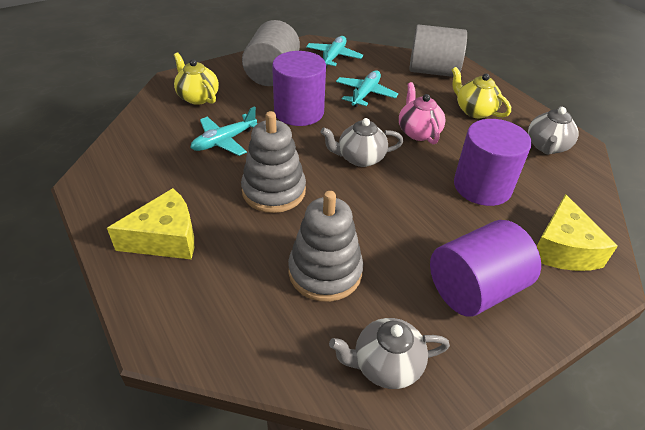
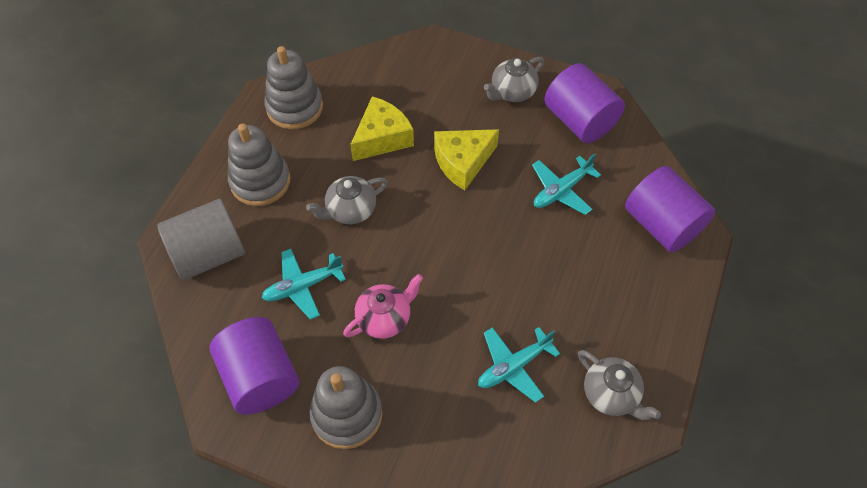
grey cylinder: 2 -> 1
grey stacking toy: 2 -> 3
yellow teapot: 2 -> 0

